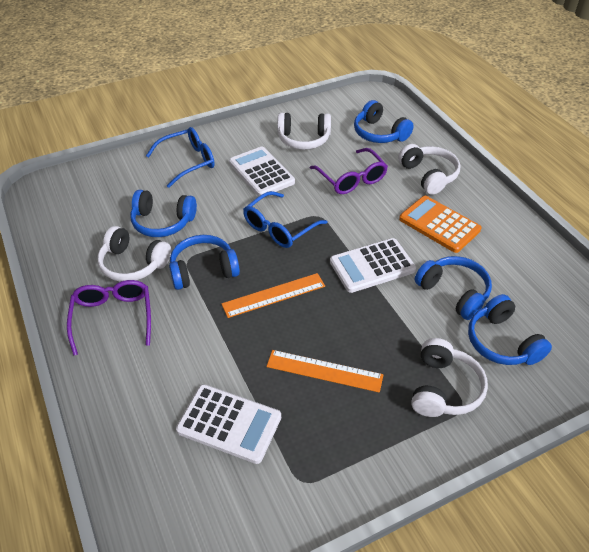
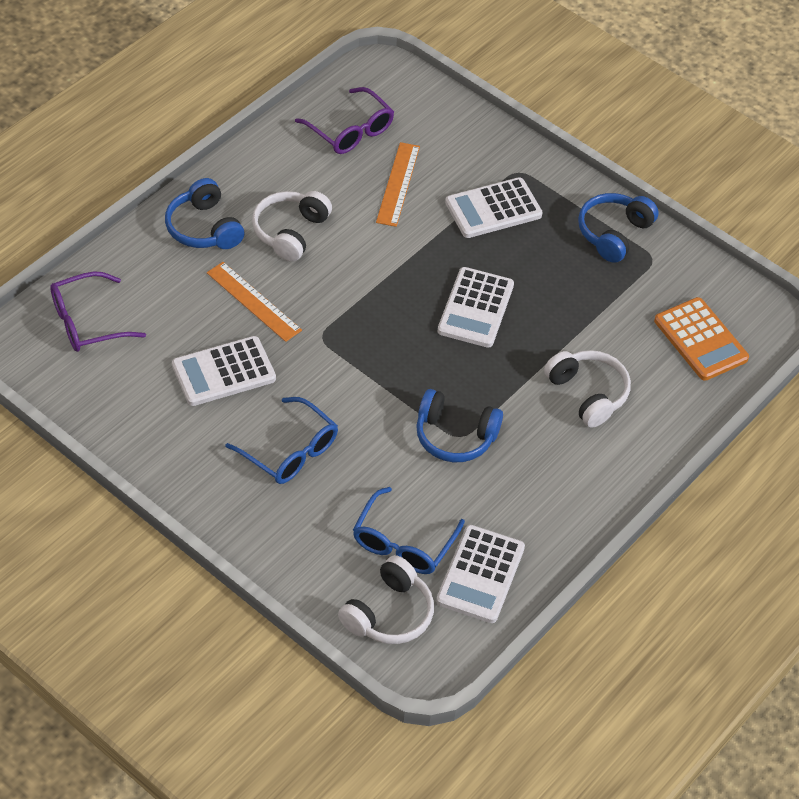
blue headphones: 5 -> 3
white calculator: 3 -> 4
white headphones: 4 -> 3

